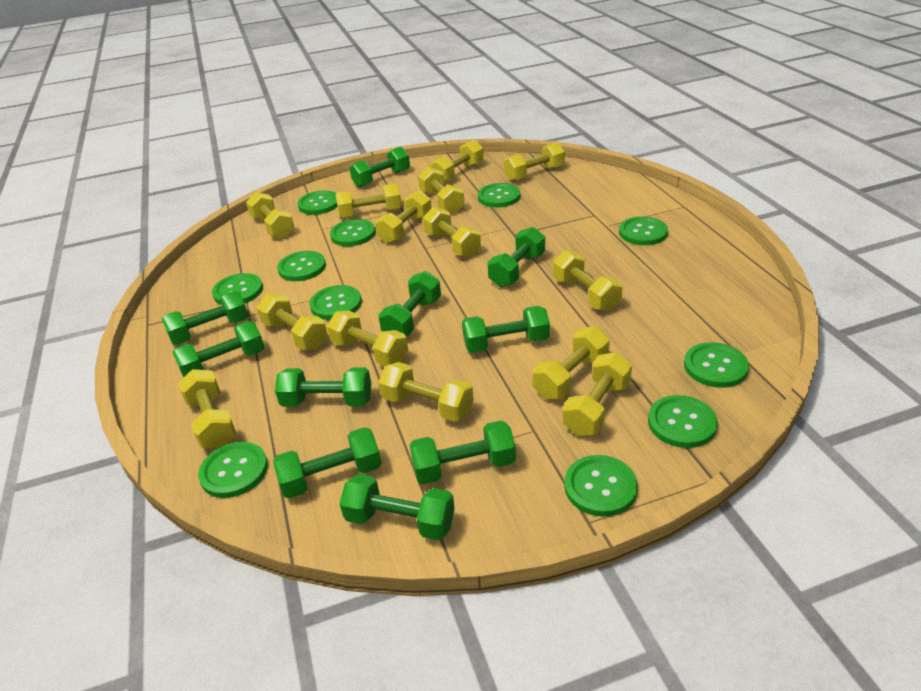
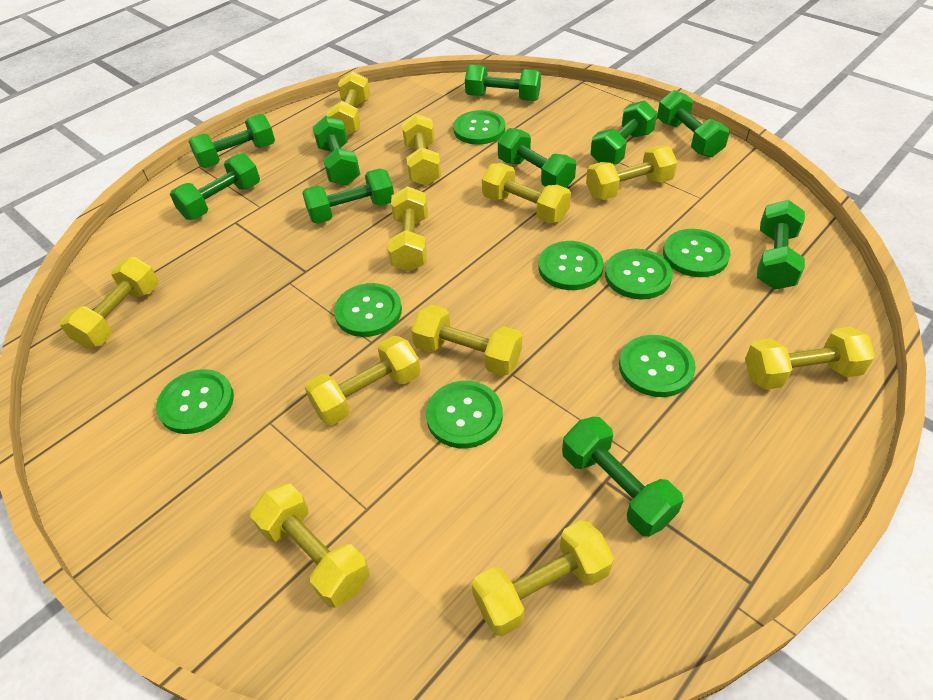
green button: 11 -> 8
yellow dumbbell: 14 -> 11

